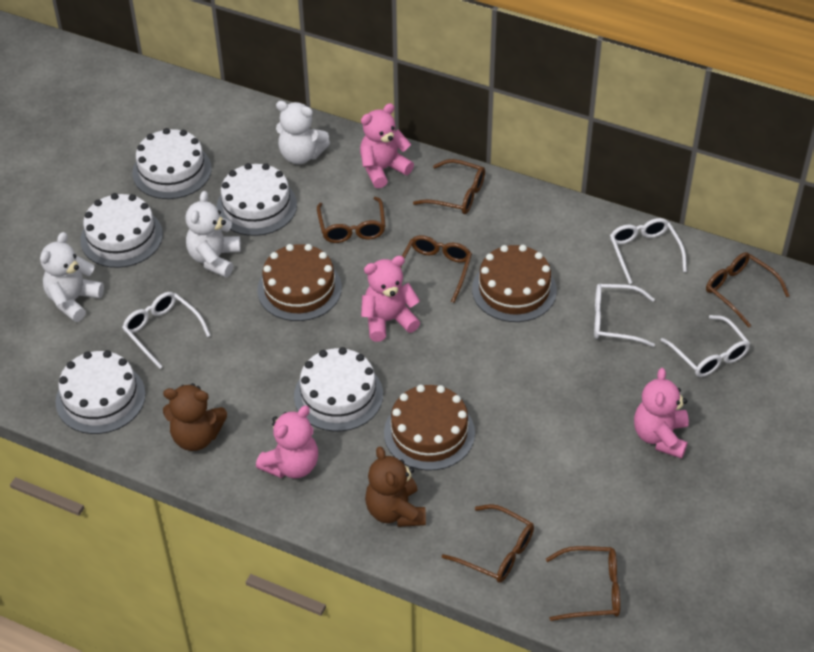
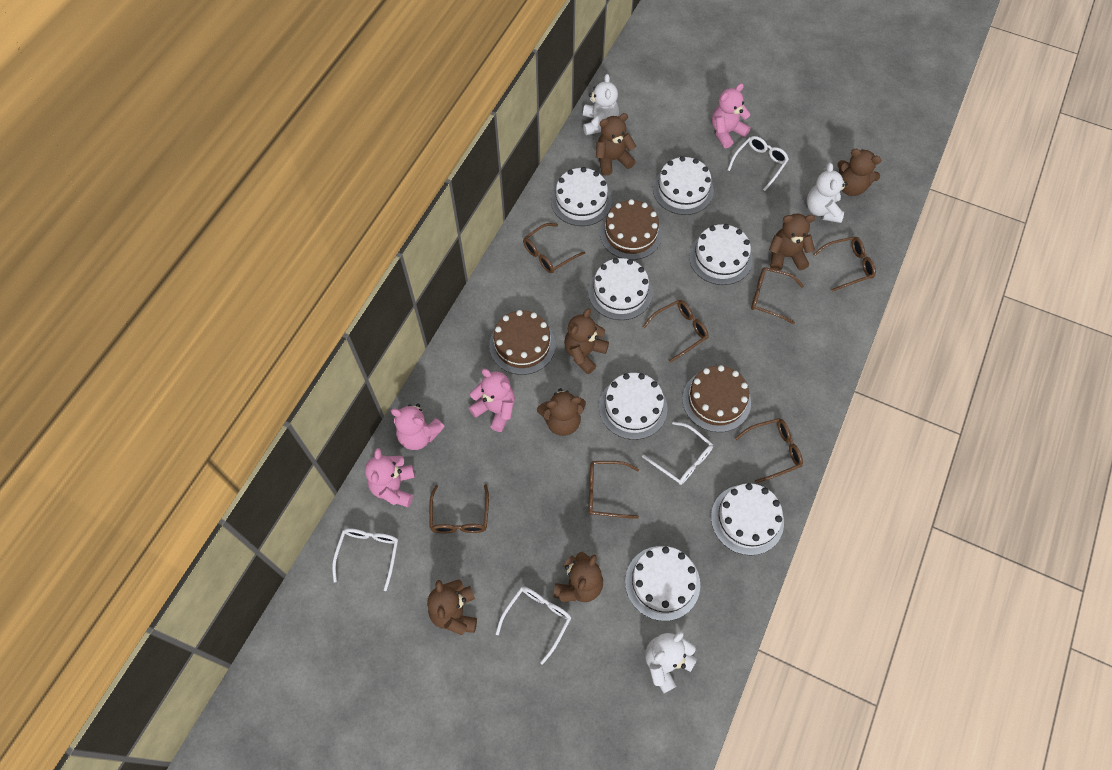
brown glasses: 6 -> 7
brown teddy bear: 2 -> 7
white cake: 5 -> 7

